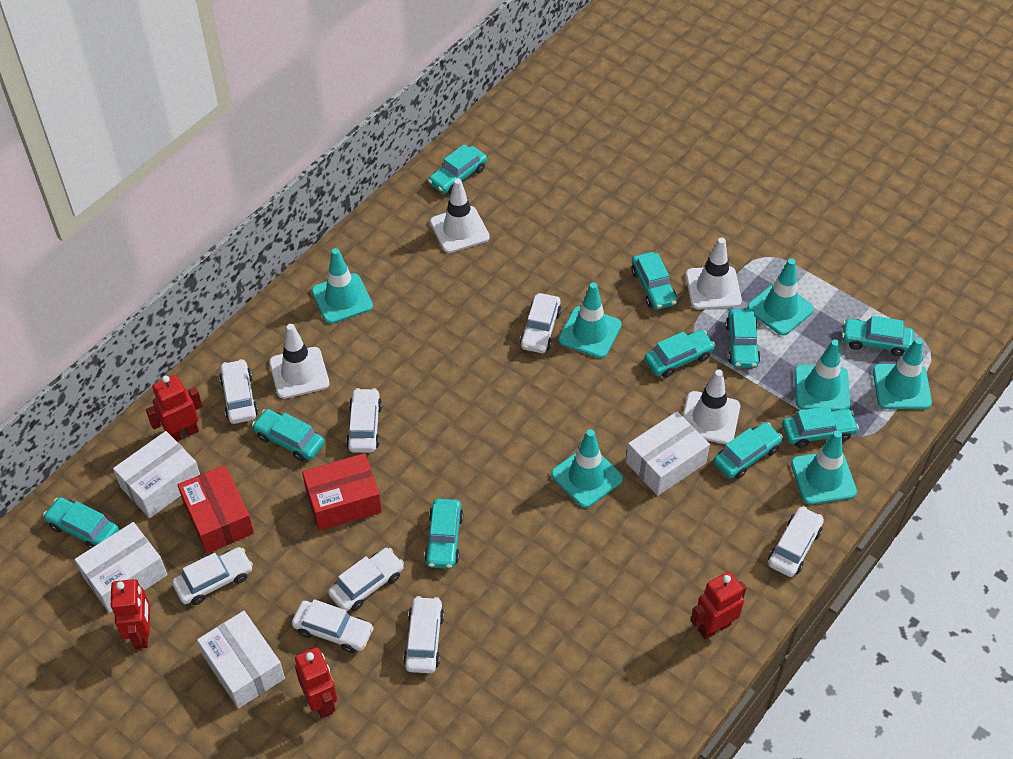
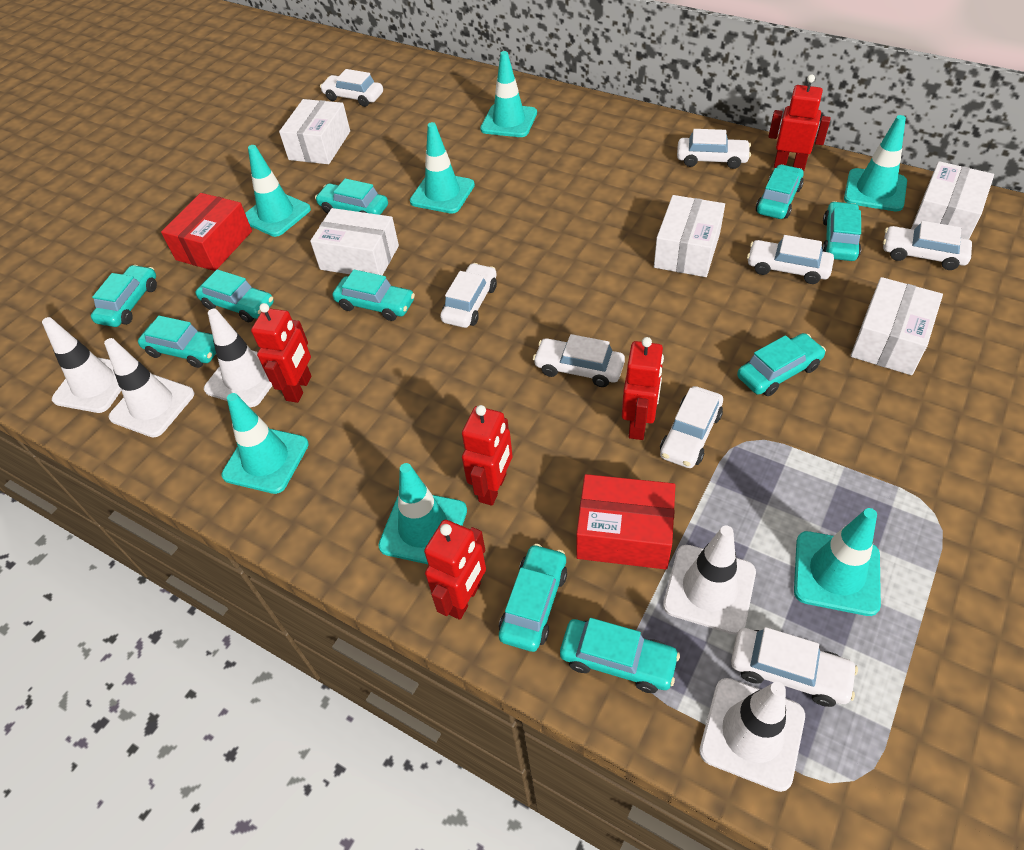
red robot: 4 -> 5
white box: 4 -> 5
white traffic cone: 4 -> 5

